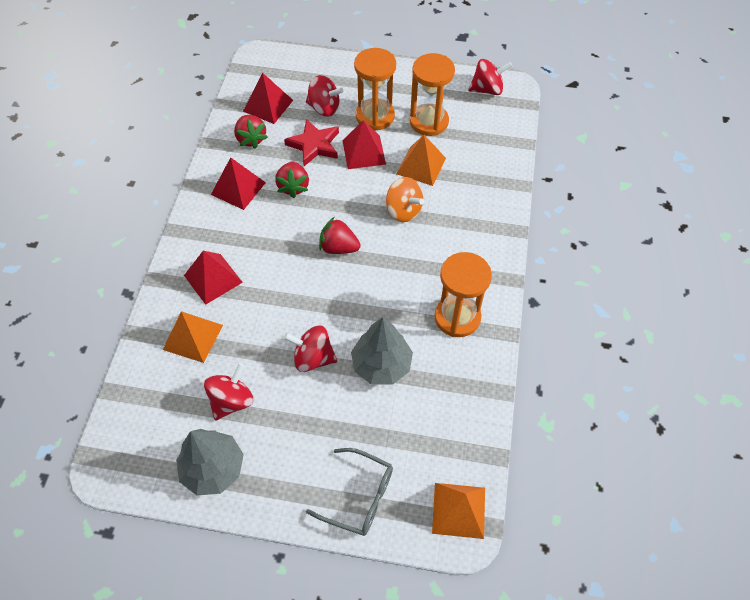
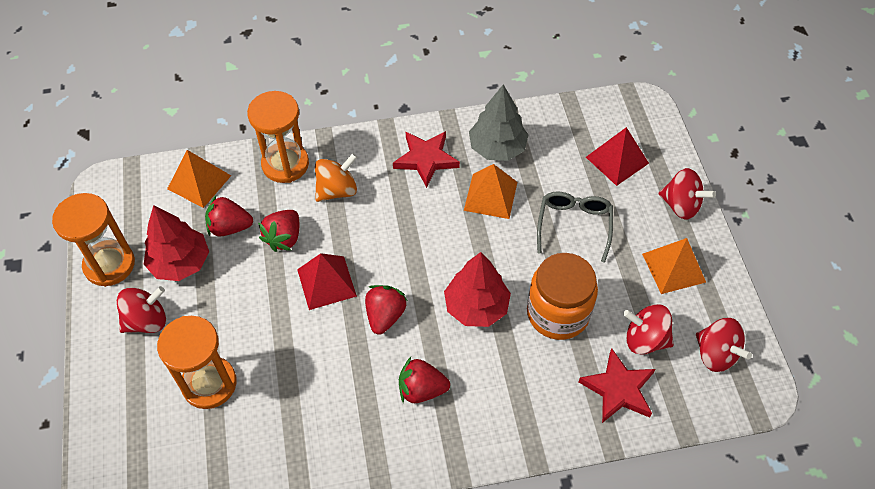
grey tree: 2 -> 1
orange jar: 0 -> 1
red pyramid: 4 -> 2
red star: 1 -> 2
red strawberry: 3 -> 4
red tree: 0 -> 2

